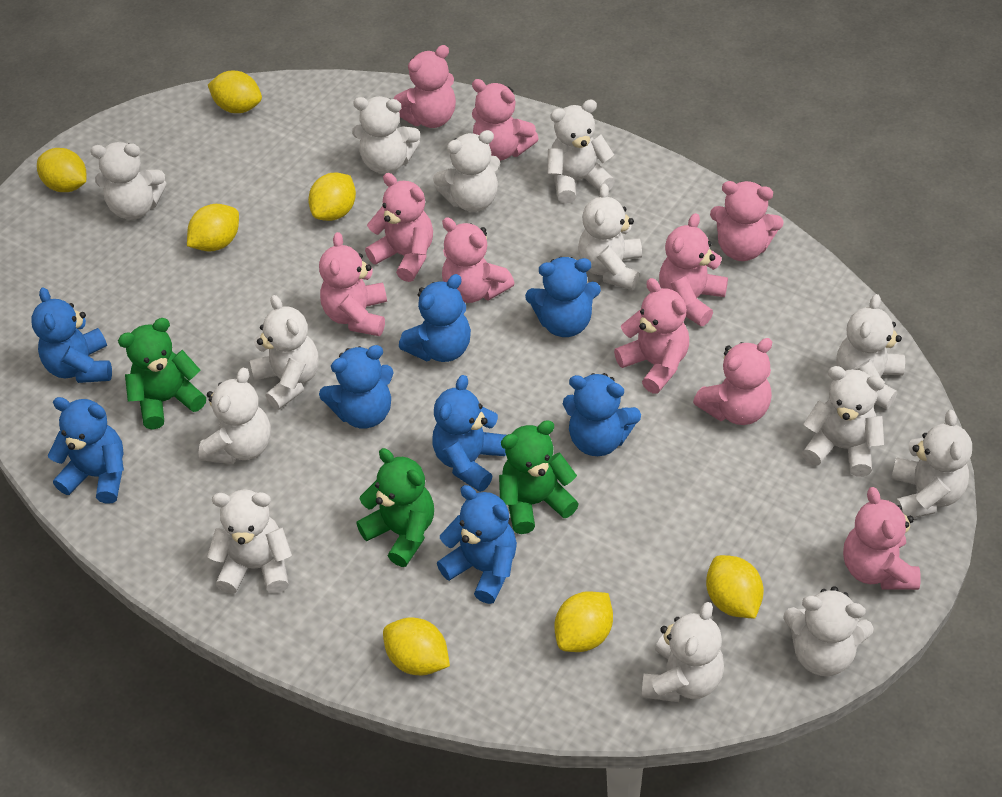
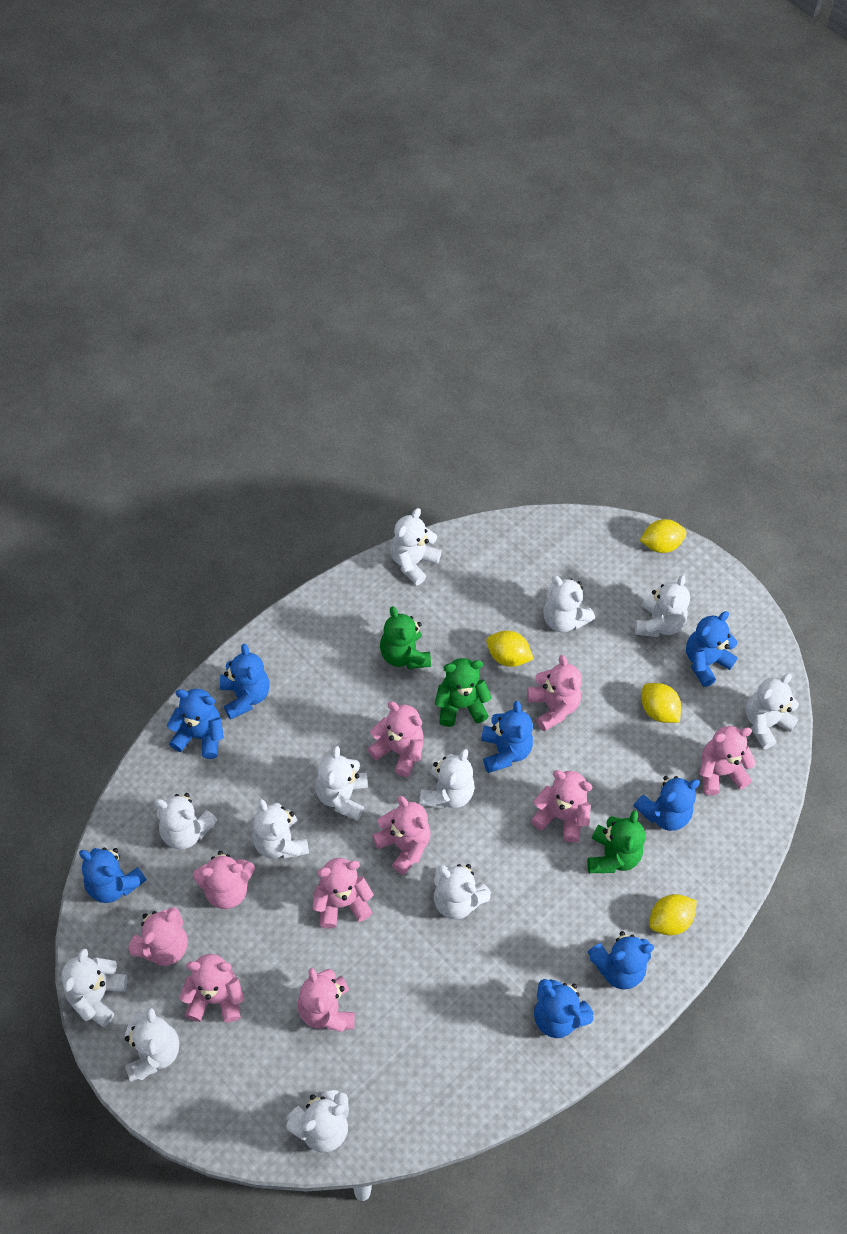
white teddy bear: 13 -> 12
yellow lemon: 7 -> 4

